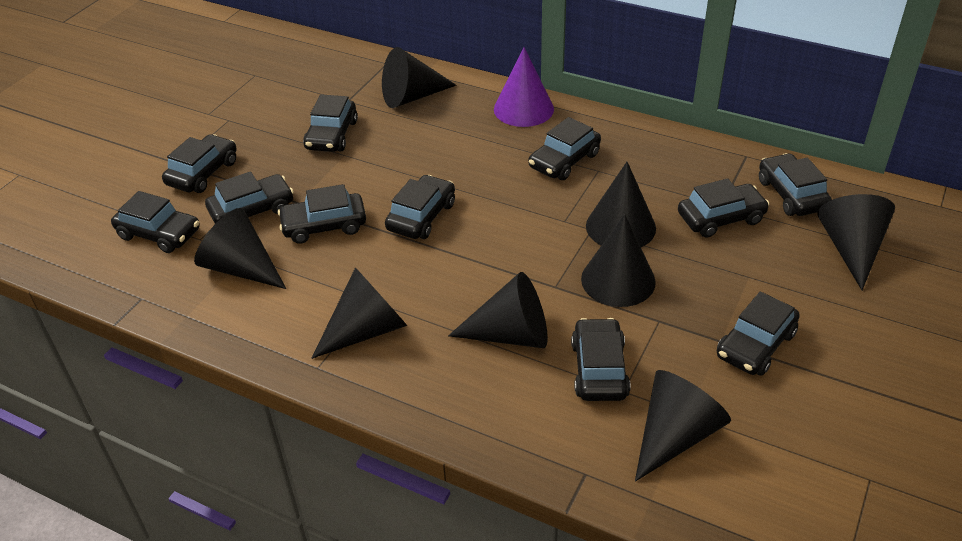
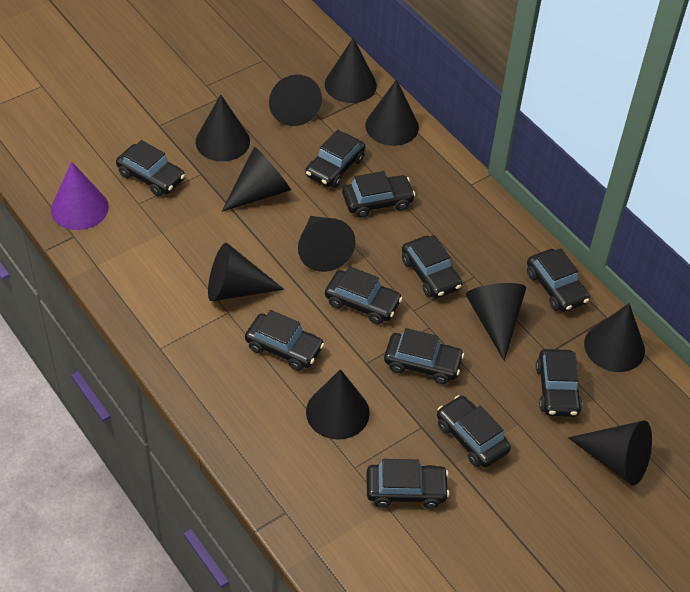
black cone: 8 -> 11

